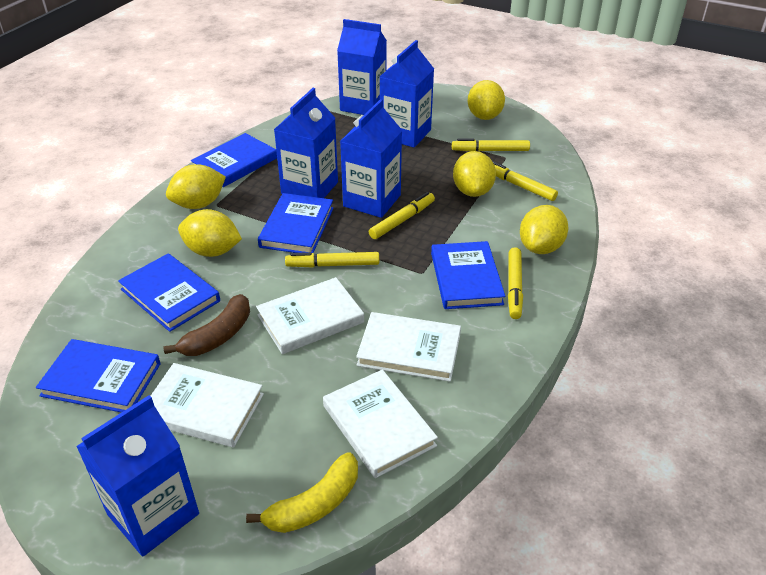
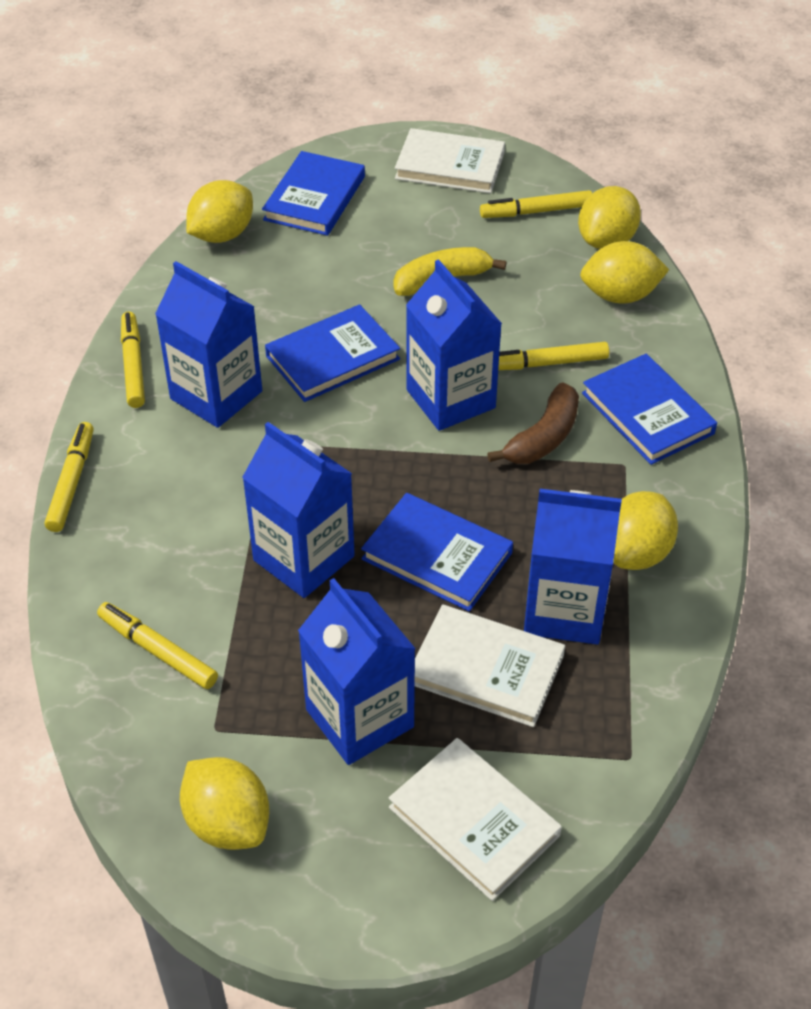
blue book: 5 -> 4
white book: 4 -> 3

